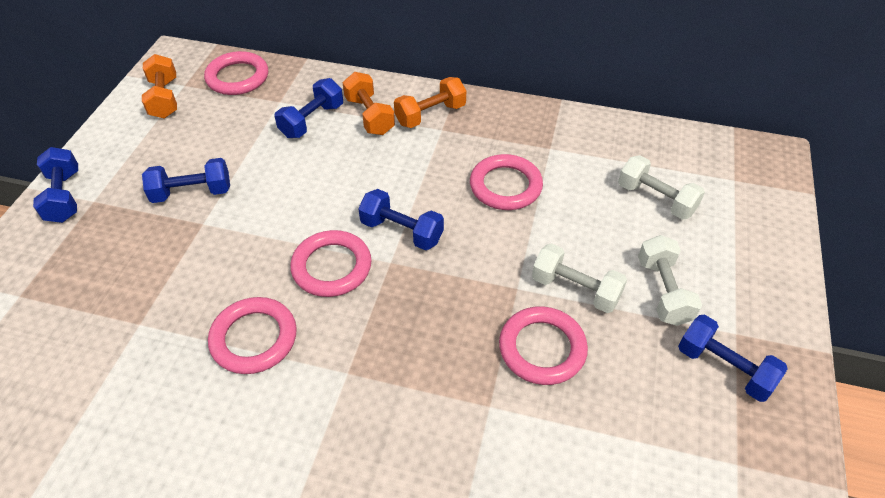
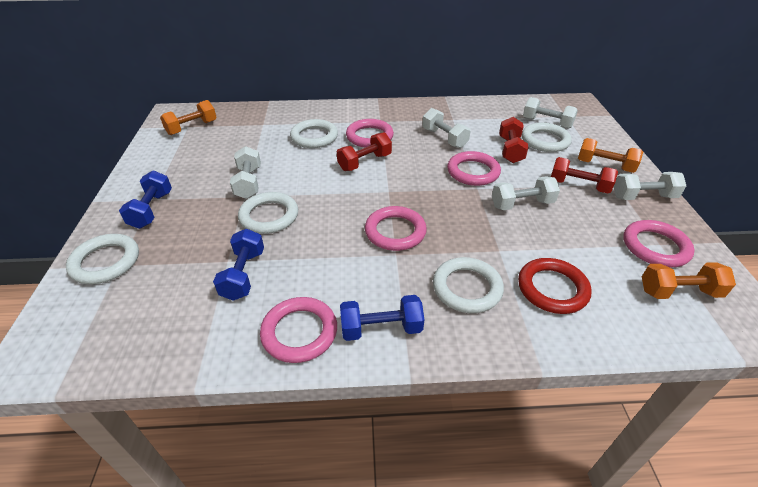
blue dumbbell: 5 -> 3
red dumbbell: 0 -> 3
red ring: 0 -> 1
white dumbbell: 3 -> 5
white ring: 0 -> 5

